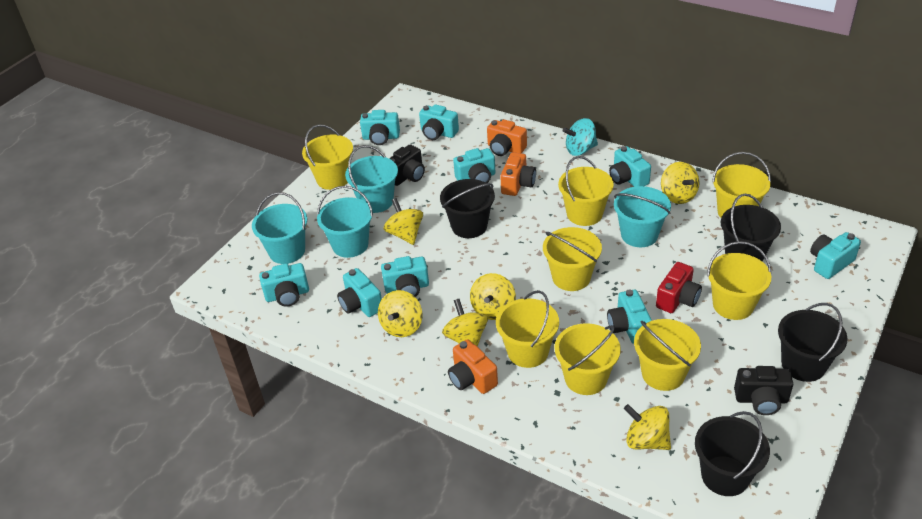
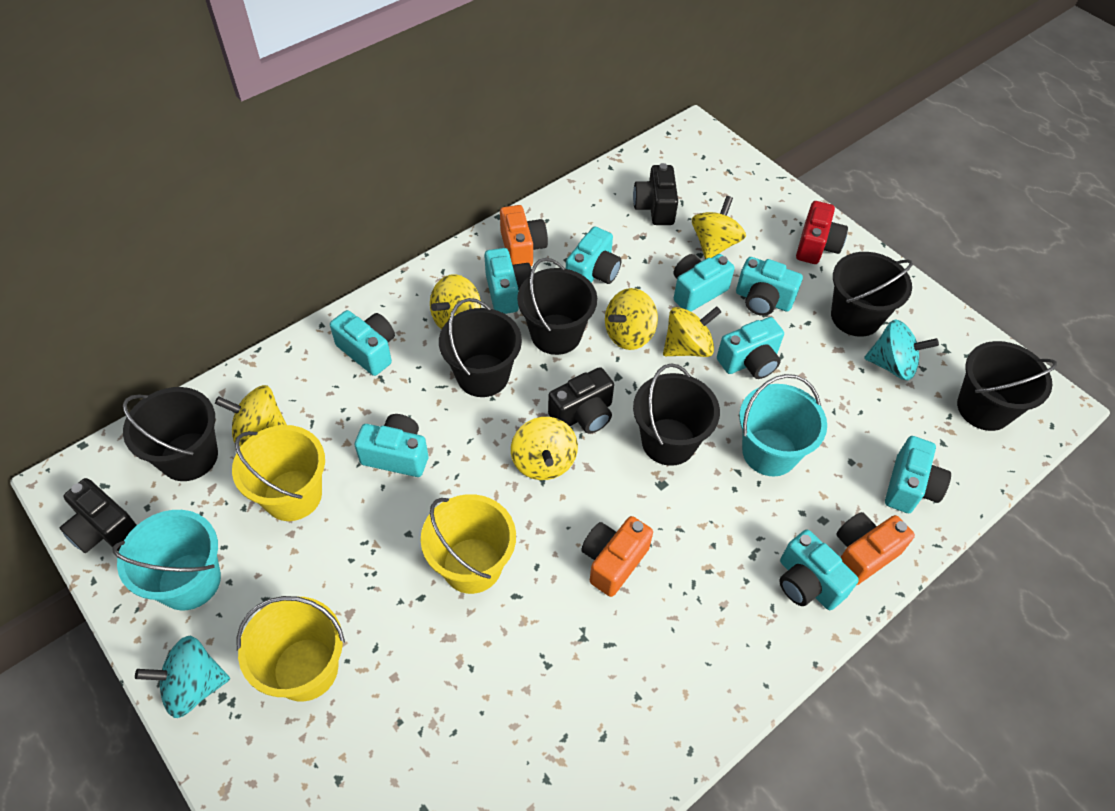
black bucket: 4 -> 6
black camera: 2 -> 3
turquoise bucket: 4 -> 2
turquoise spinning top: 1 -> 2
yellow bucket: 8 -> 3

